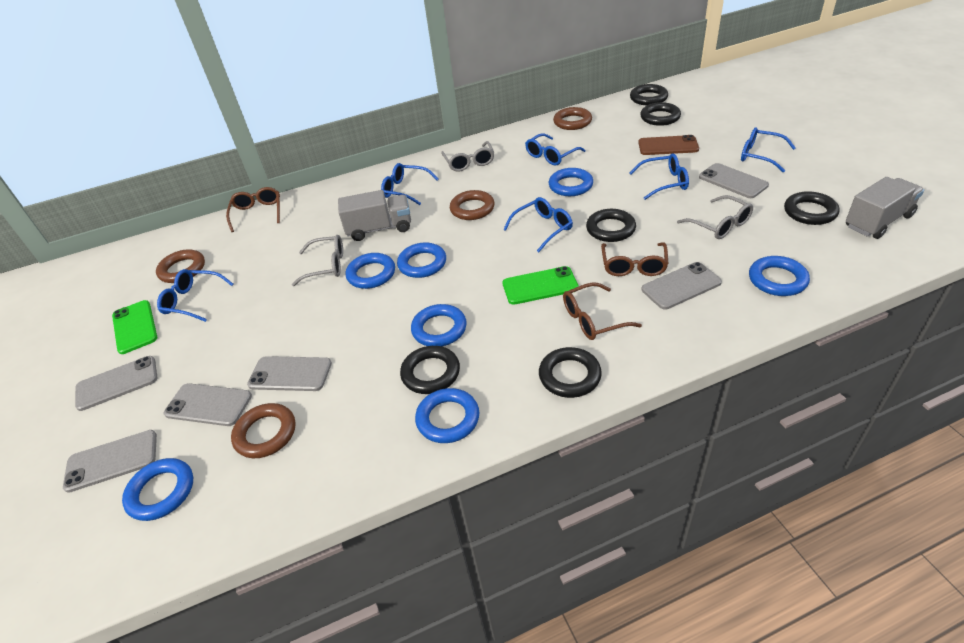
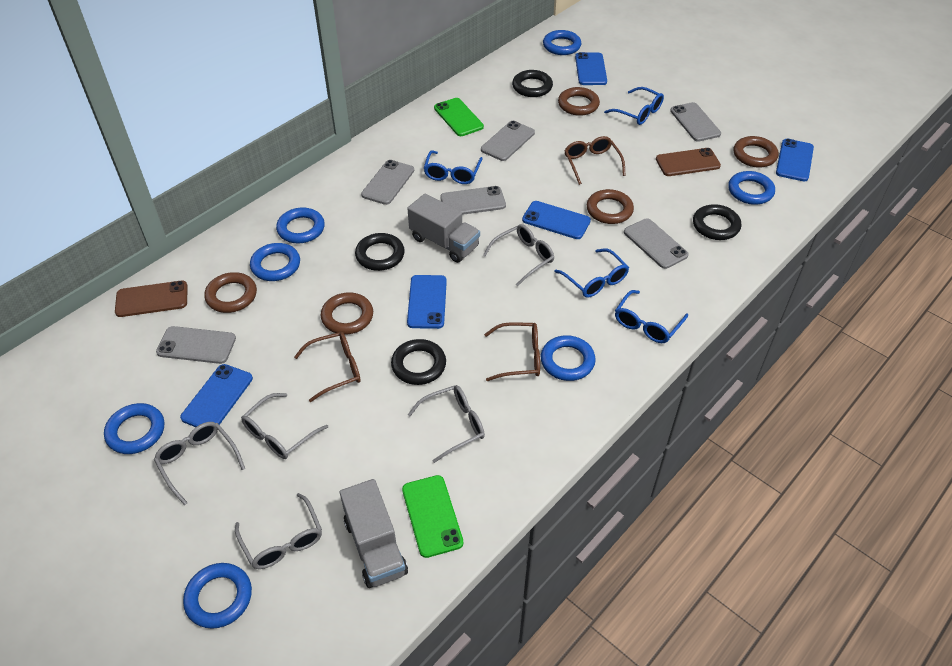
black ring: 6 -> 4
blue glasses: 6 -> 4
blue phone: 0 -> 5
brown phone: 1 -> 2
brown ring: 4 -> 5
grey glasses: 3 -> 5

